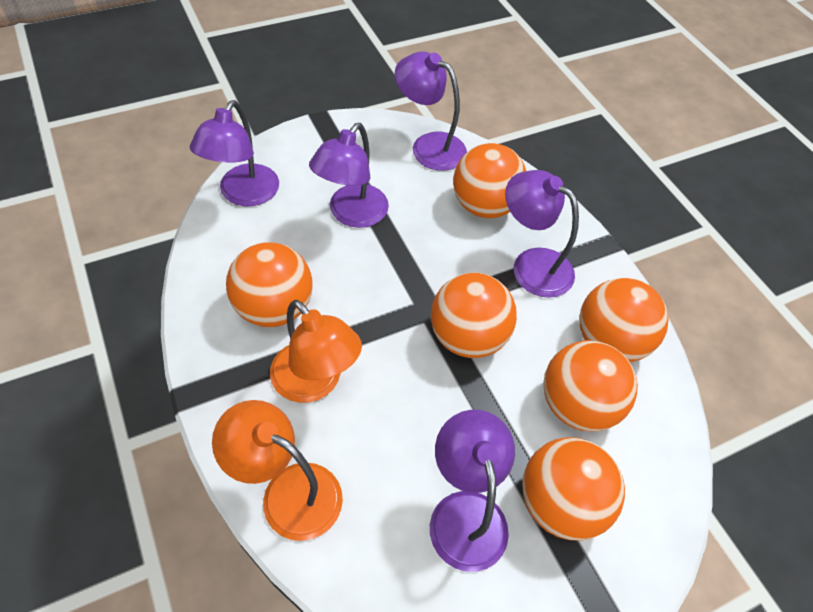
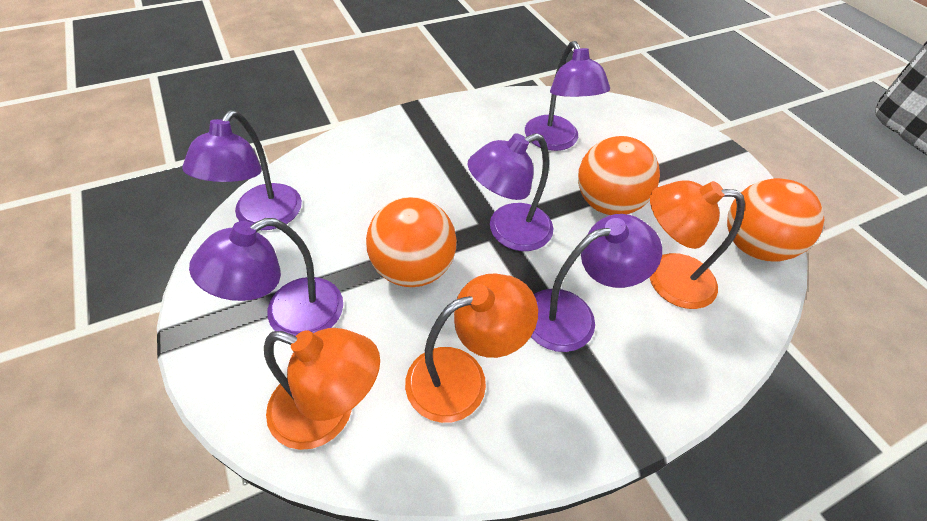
orange ball: 6 -> 3
orange lamp: 2 -> 3

